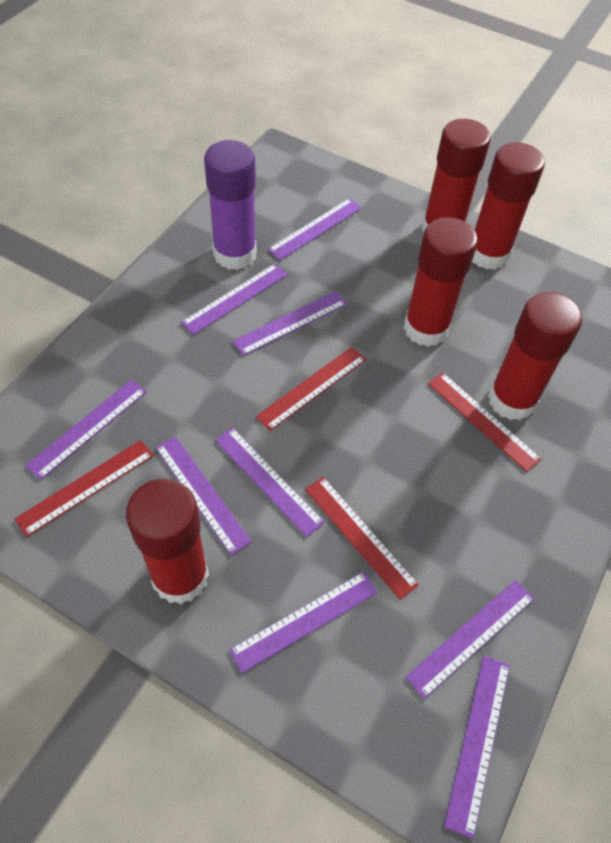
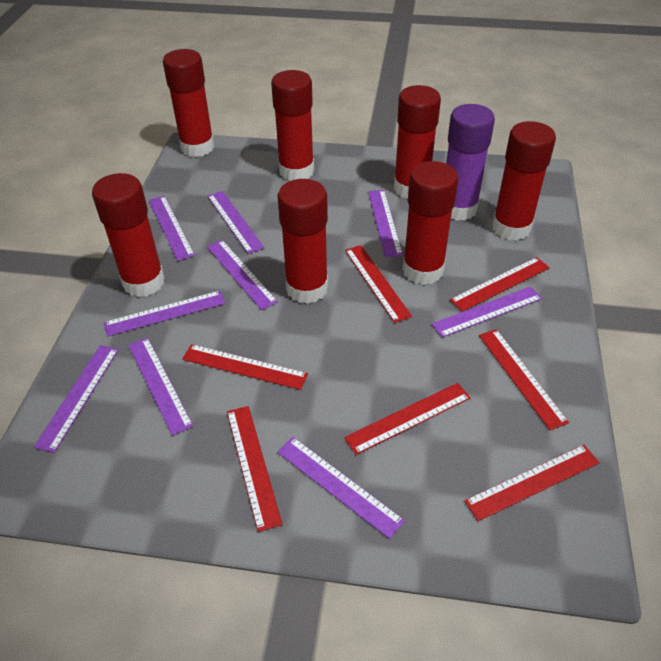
red glue stick: 5 -> 7
red ruler: 4 -> 7

